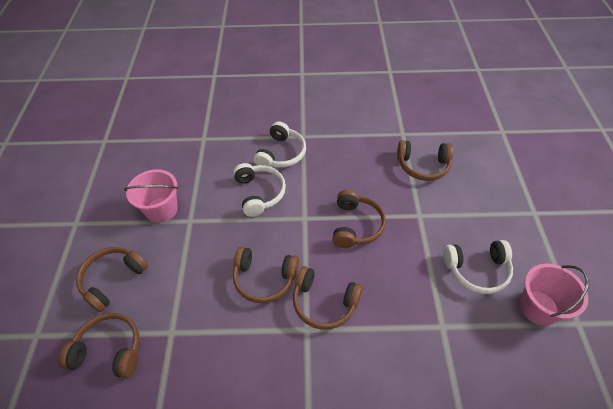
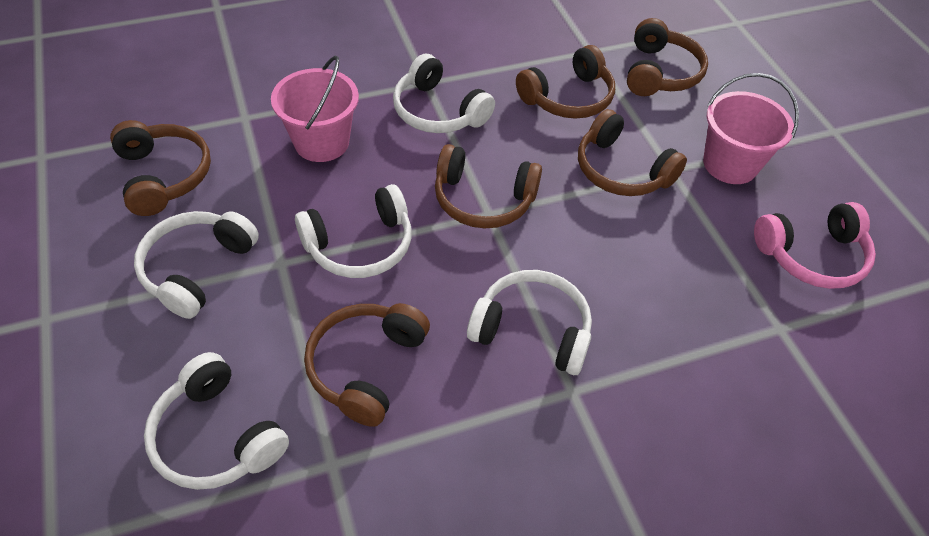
pink headphones: 0 -> 1
white headphones: 3 -> 5

